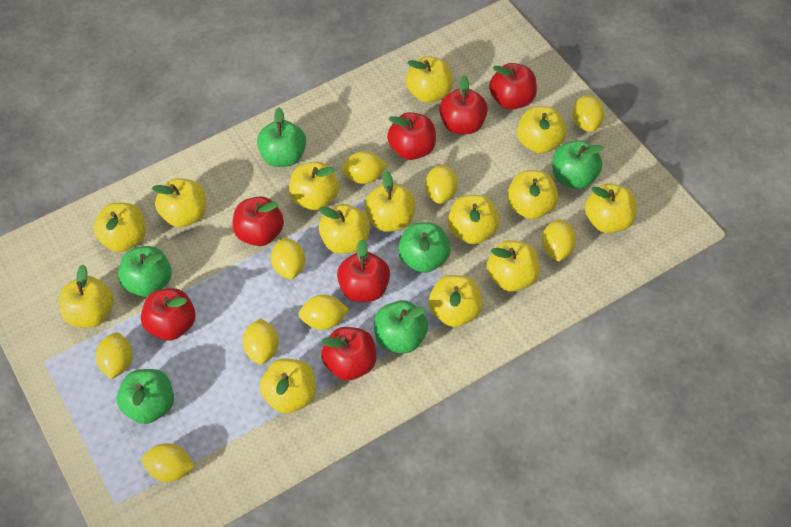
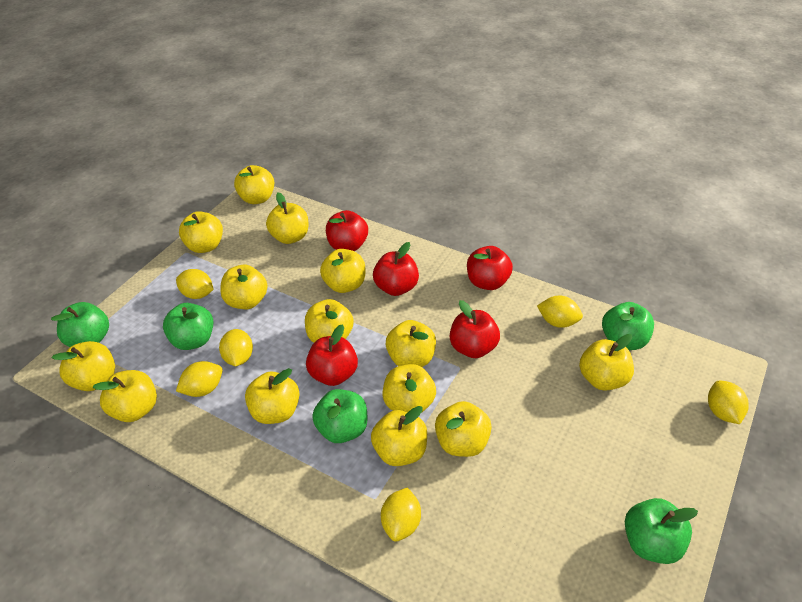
green apple: 6 -> 5
red apple: 7 -> 5
yellow lemon: 9 -> 6

